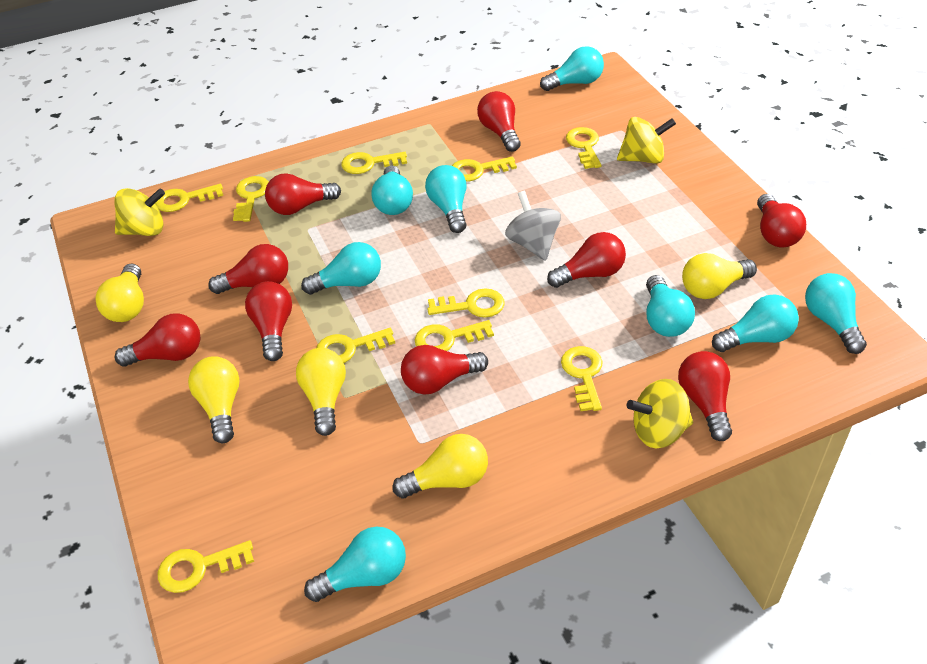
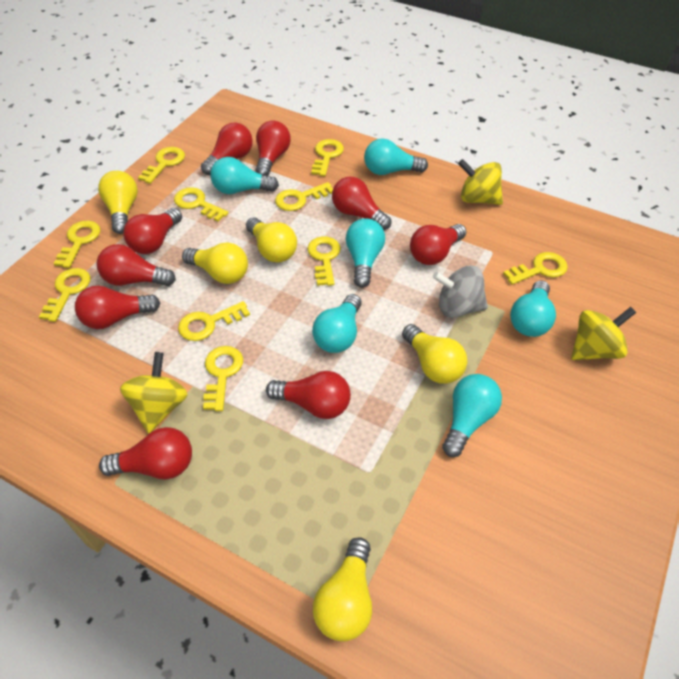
turquoise light bulb: 8 -> 6

